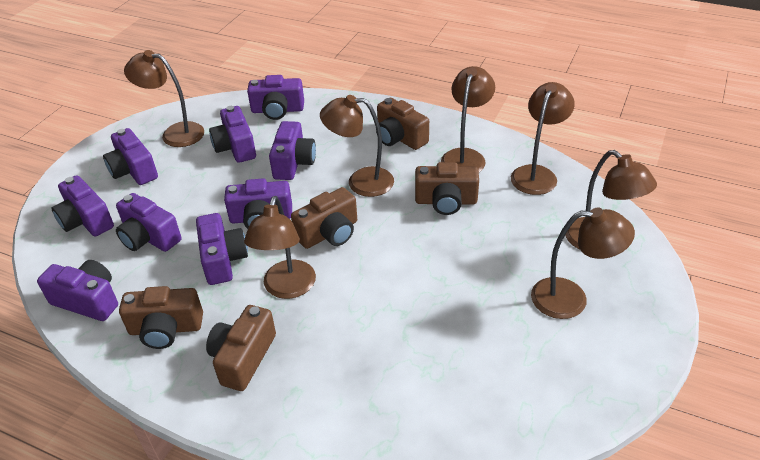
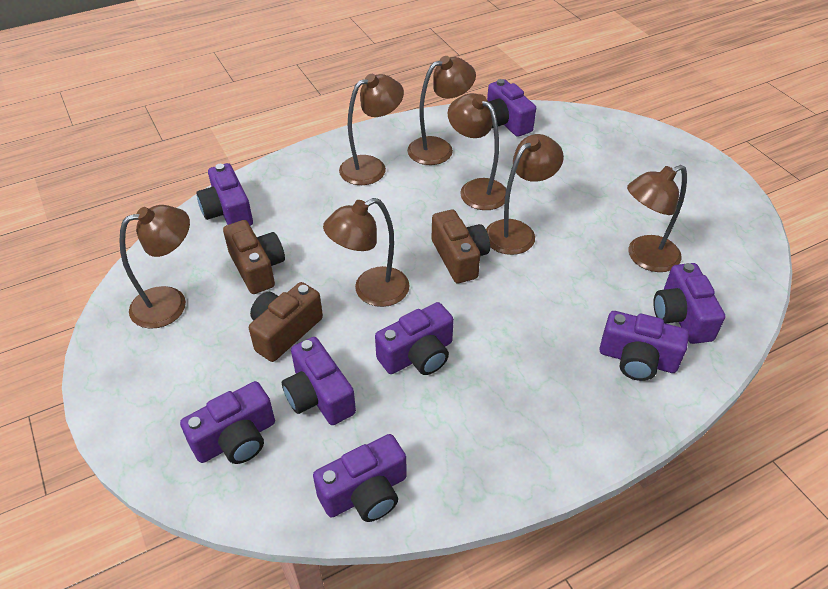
brown camera: 5 -> 3
purple camera: 9 -> 8

